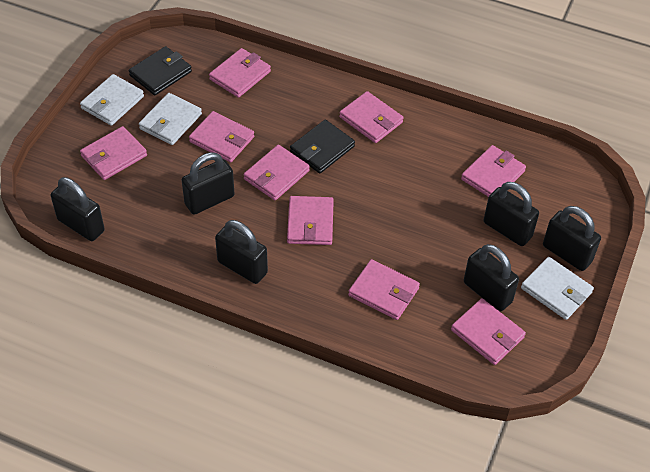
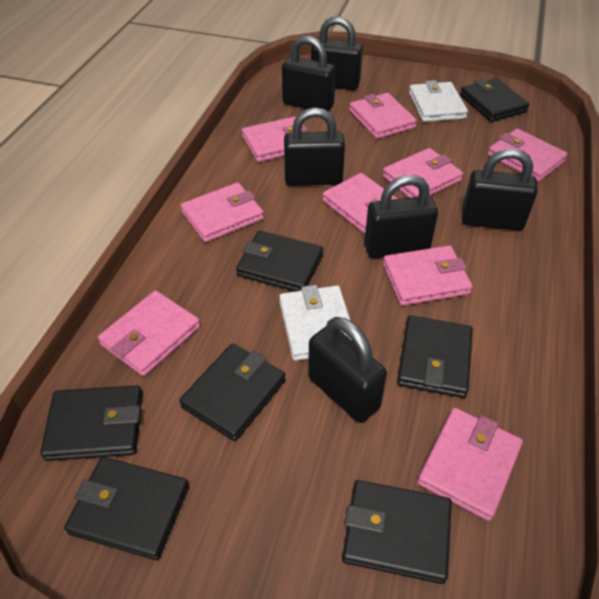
black wallet: 2 -> 7
white wallet: 3 -> 2

